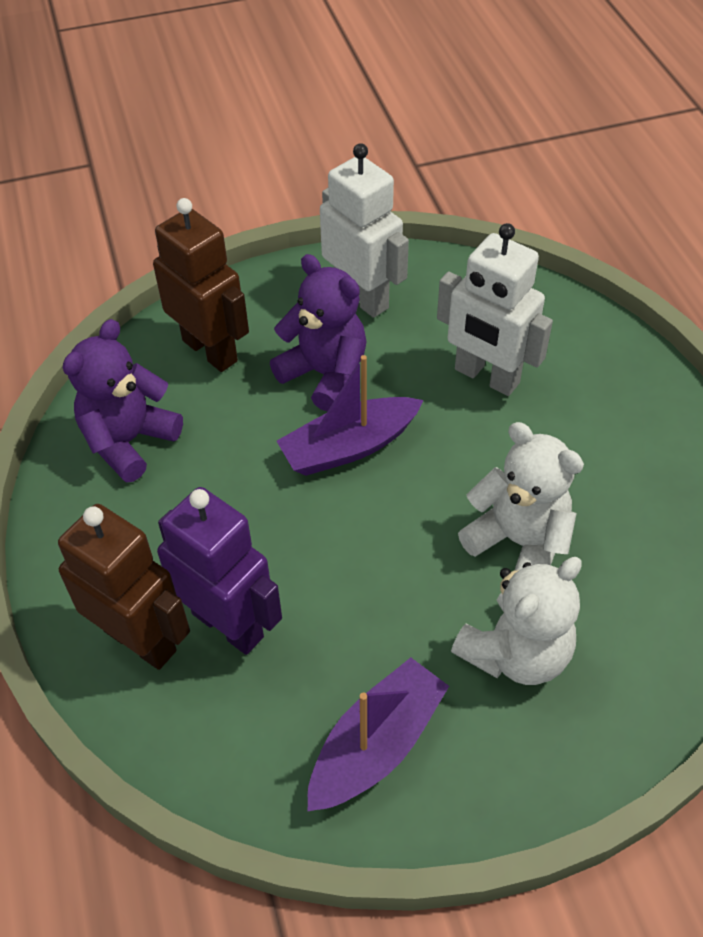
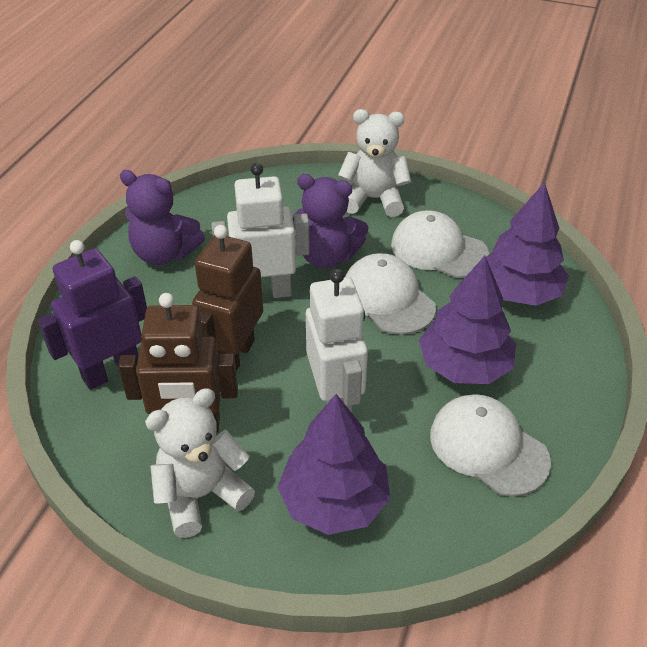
purple boat: 2 -> 0
purple tree: 0 -> 3
white cap: 0 -> 3

